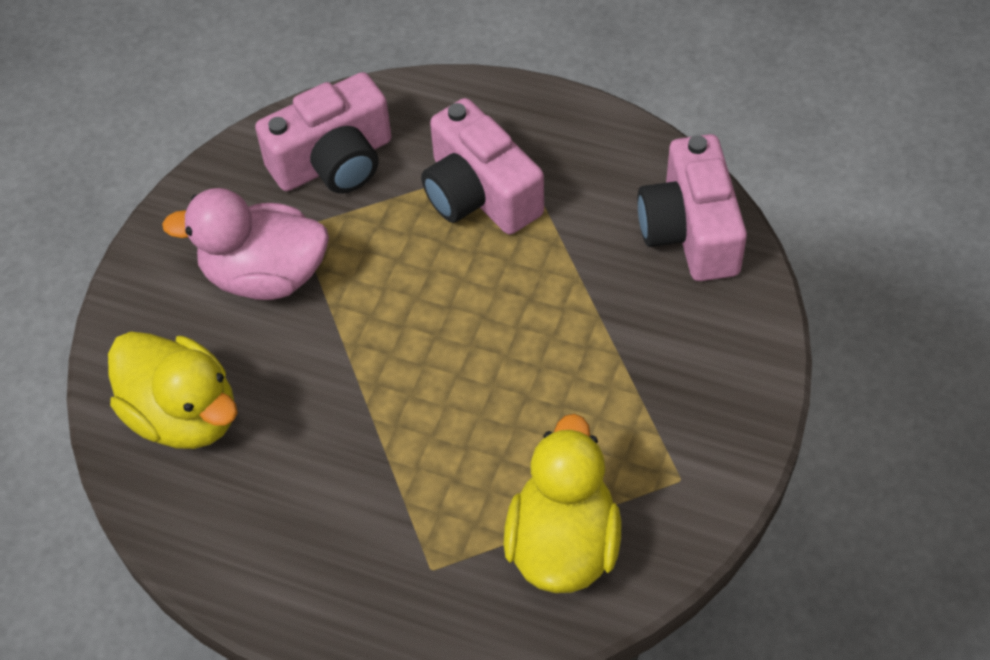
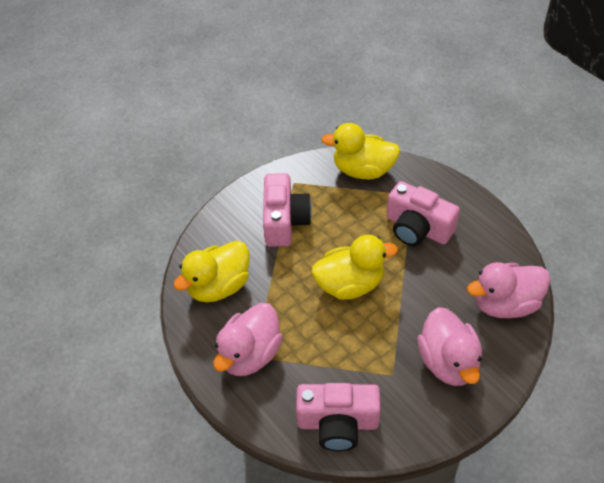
pink duck: 1 -> 3
yellow duck: 2 -> 3

